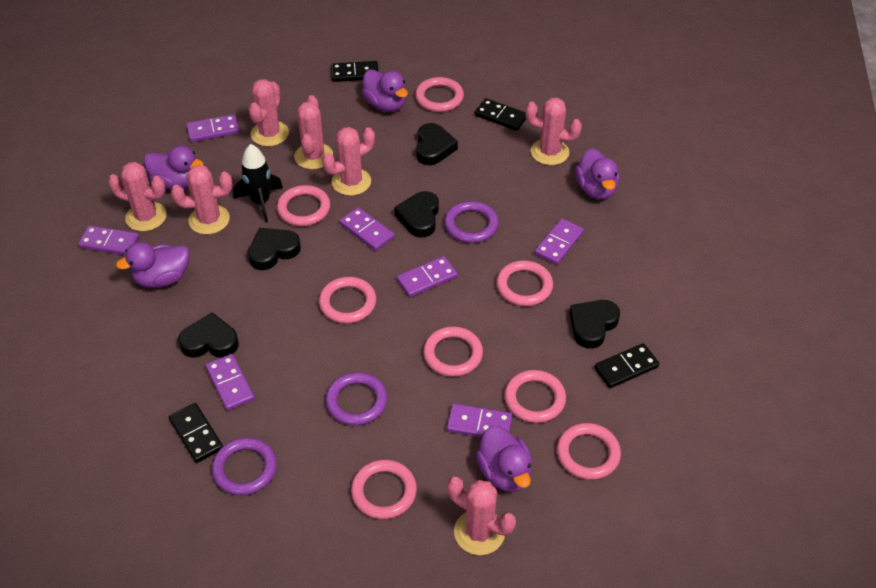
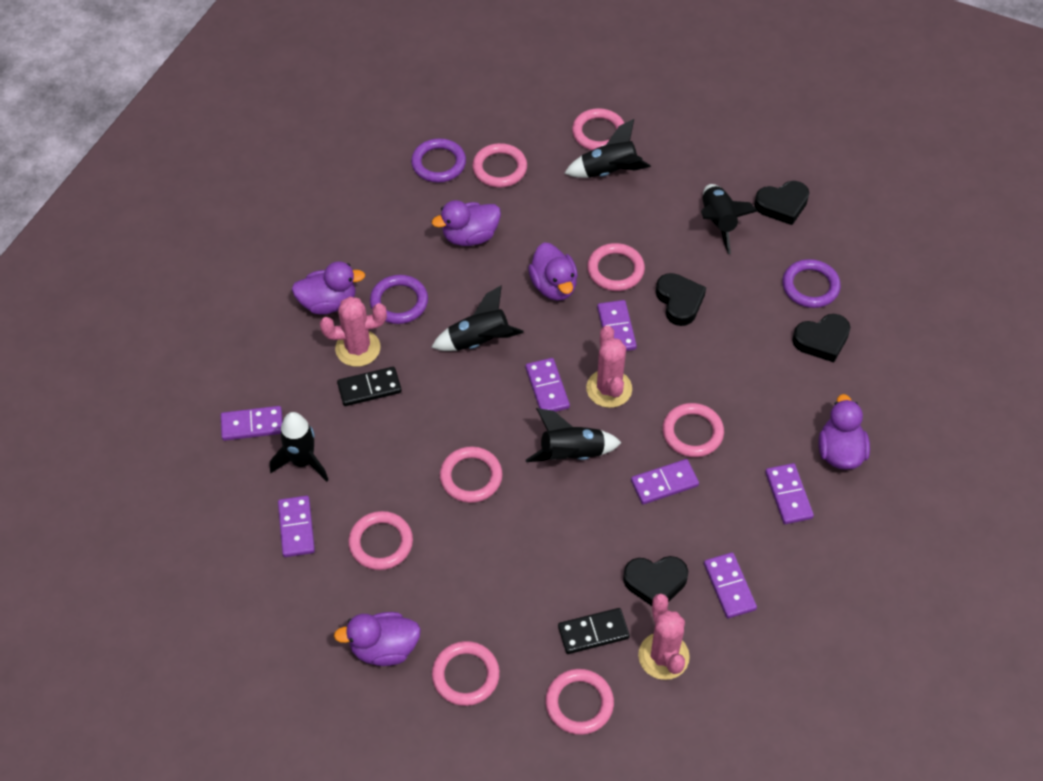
black domino: 4 -> 2
black heart: 5 -> 4
black rocket: 1 -> 5
pink cactus: 7 -> 3

